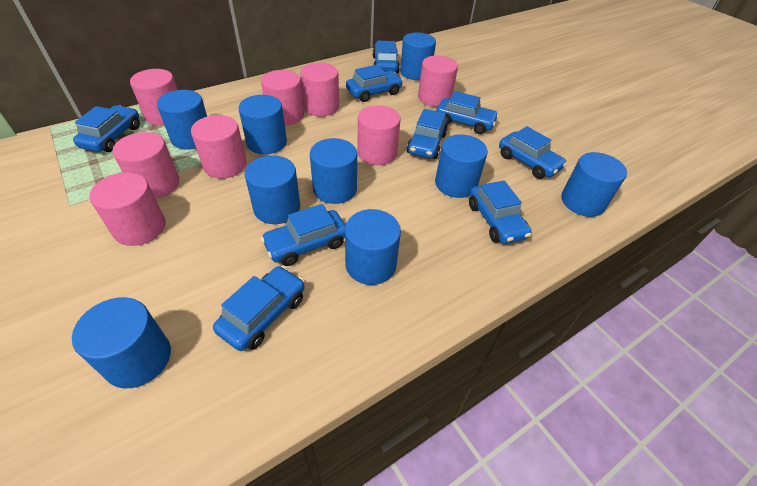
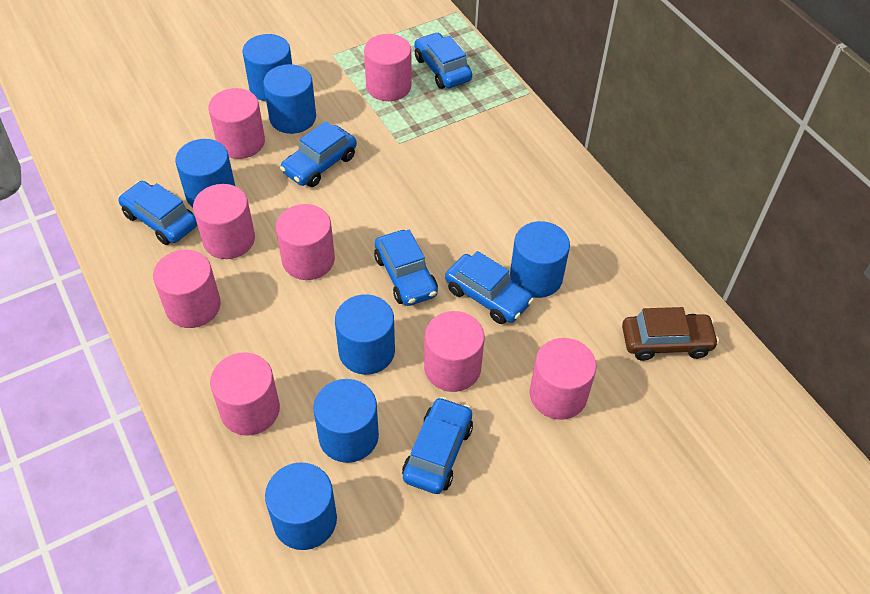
blue car: 9 -> 6
blue cylinder: 9 -> 7
brown car: 0 -> 1

